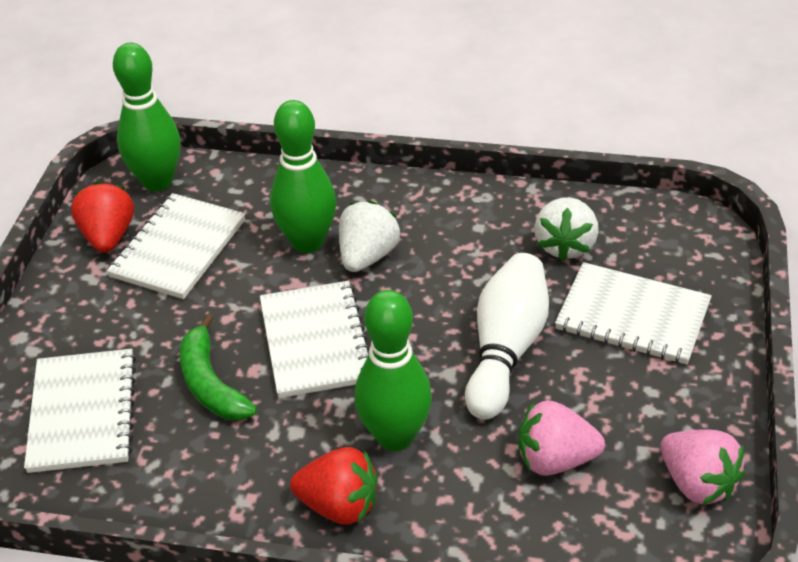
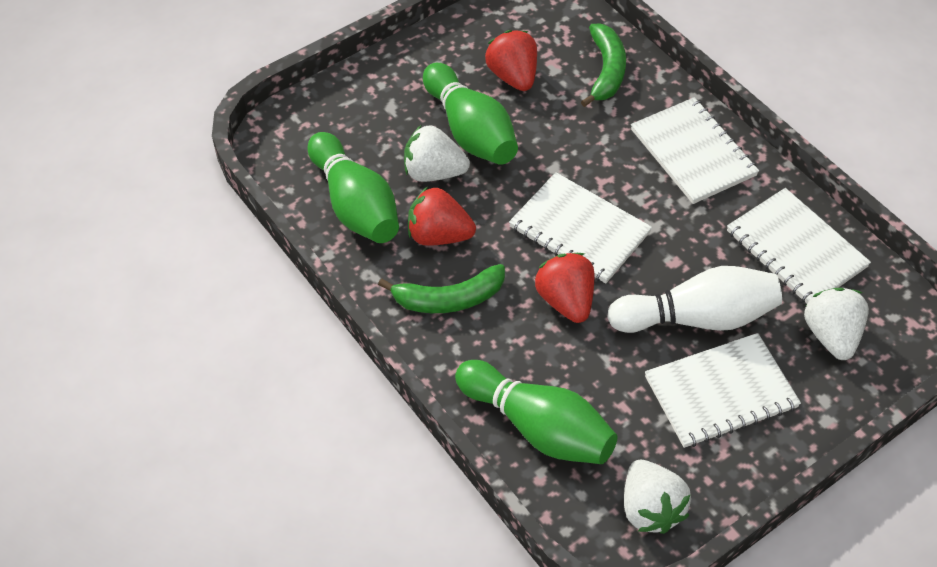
green banana: 1 -> 2
pink strawberry: 2 -> 0
red strawberry: 2 -> 3
white strawberry: 2 -> 3

